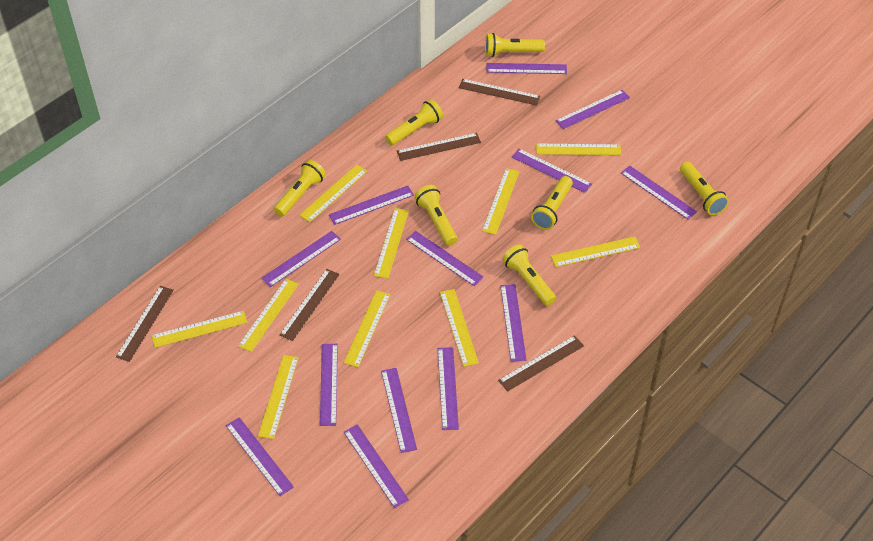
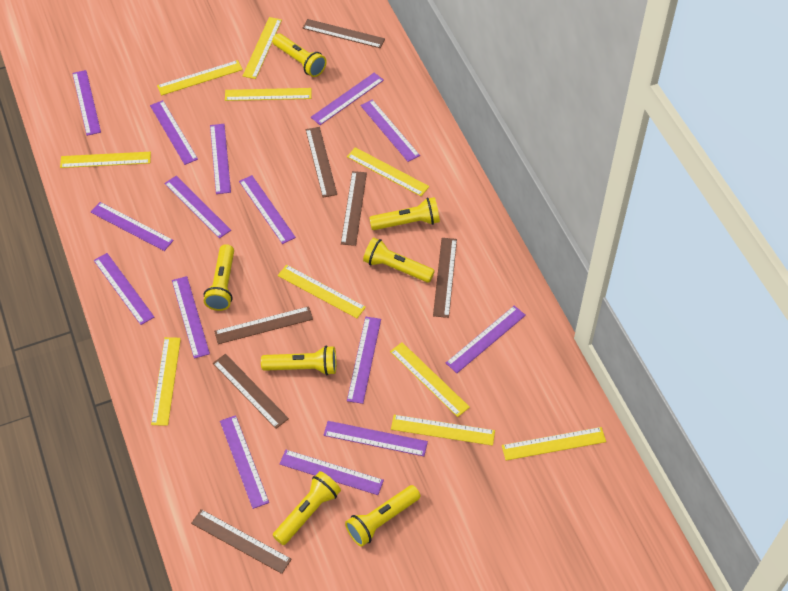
brown ruler: 5 -> 7
purple ruler: 13 -> 15

